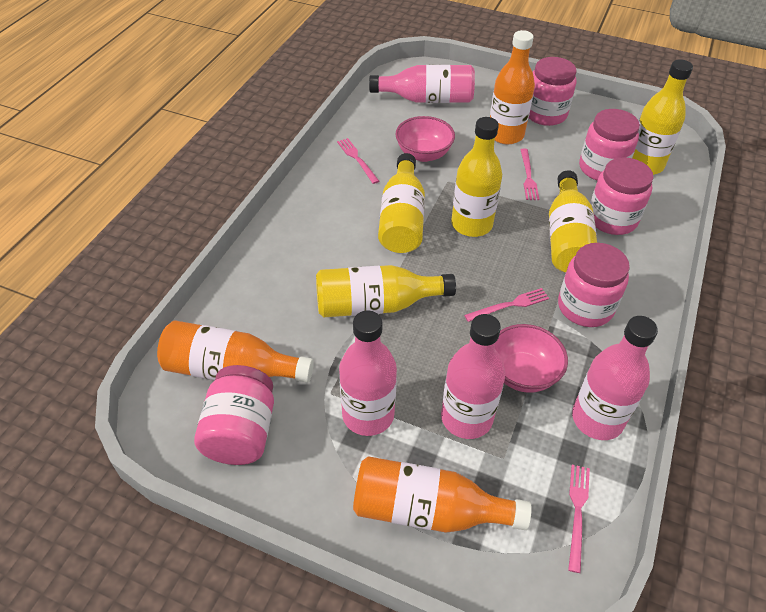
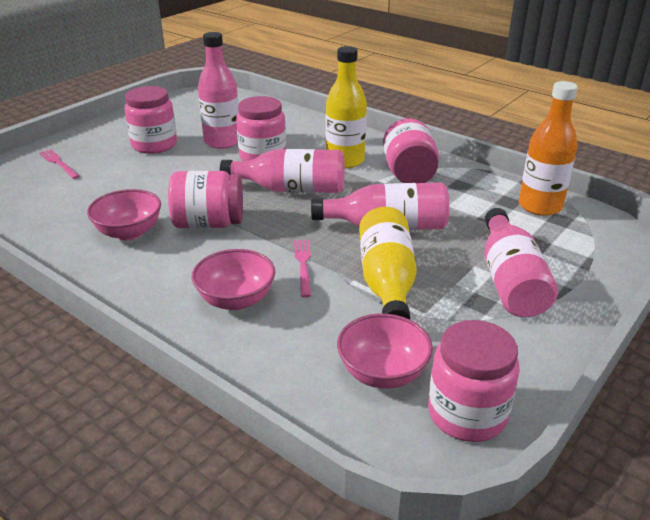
orange bottle: 3 -> 1
pink bowl: 2 -> 3
pink fork: 4 -> 2
yellow bottle: 5 -> 2

